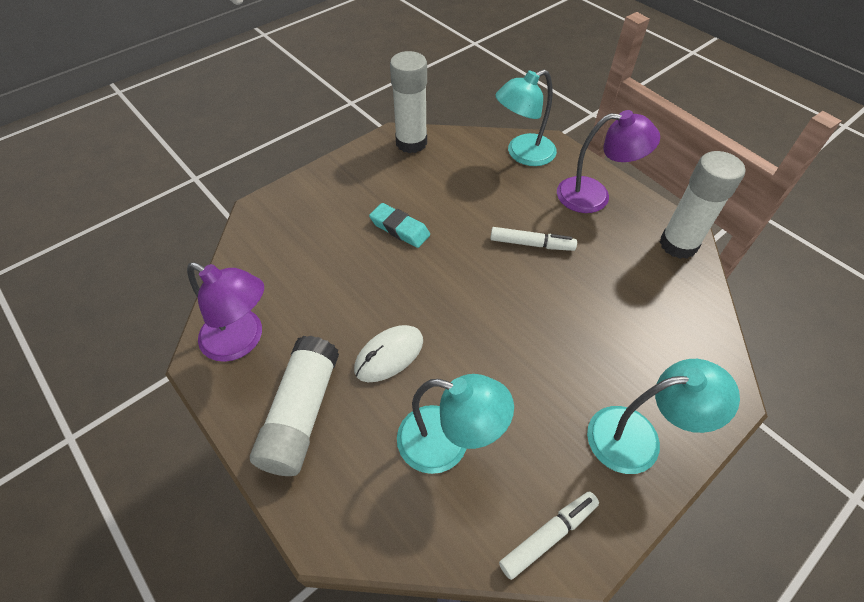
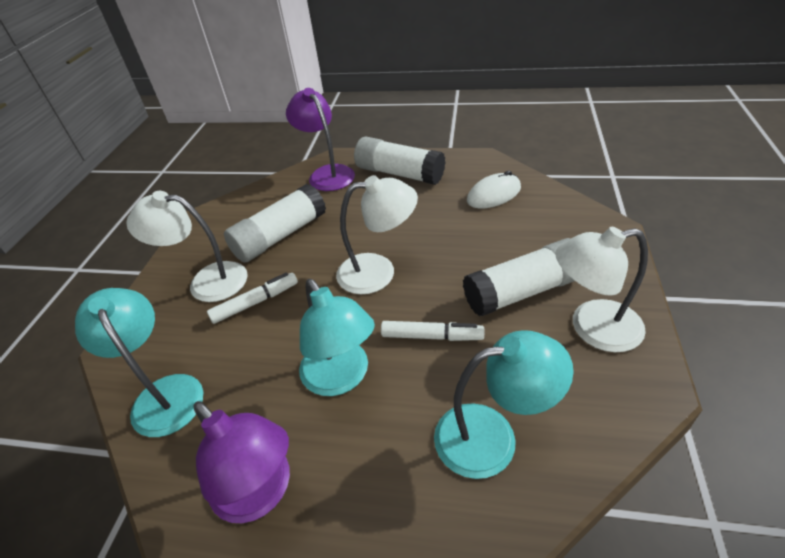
turquoise eraser: 1 -> 0
white lamp: 0 -> 3

